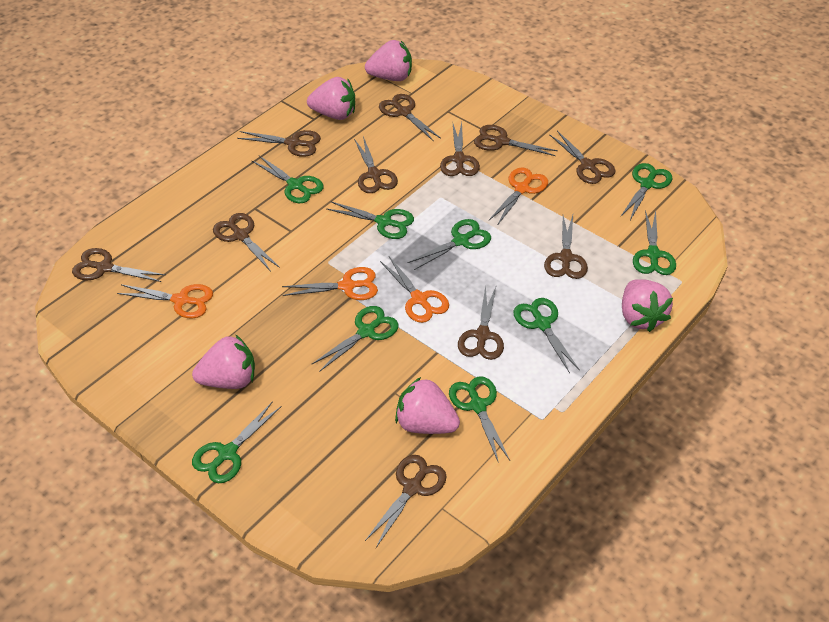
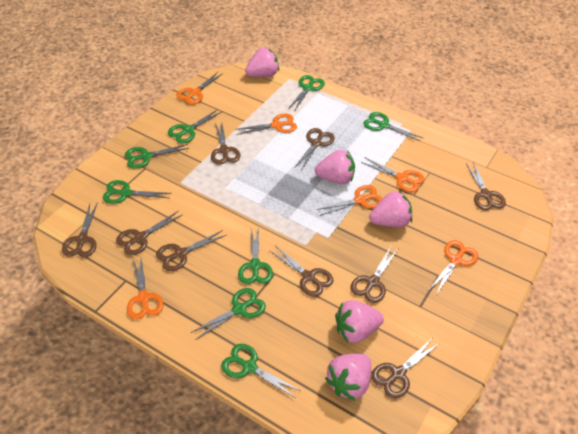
brown scissors: 11 -> 9
green scissors: 9 -> 8
orange scissors: 4 -> 6

